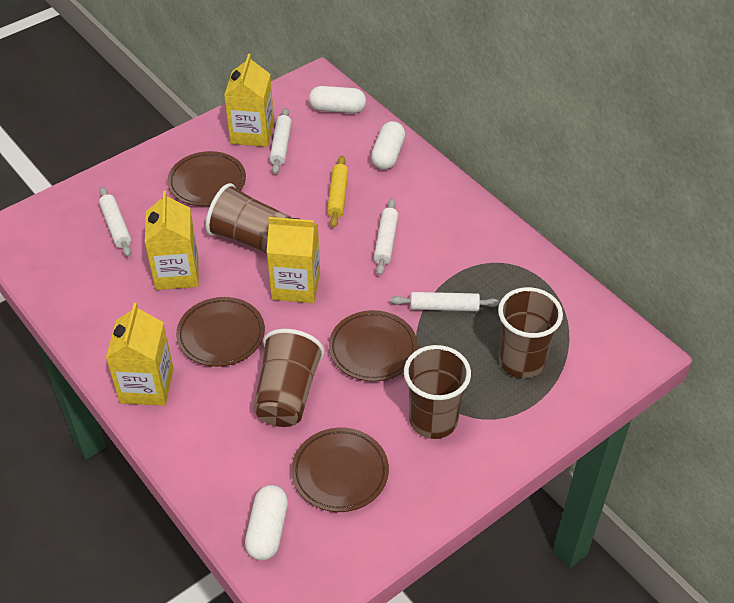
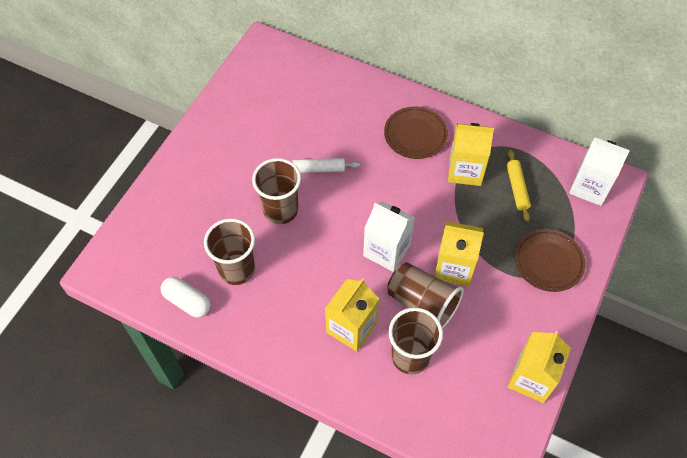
brown plate: 4 -> 2
white capsule: 3 -> 1
white carton: 0 -> 2
white rolling pin: 4 -> 1

